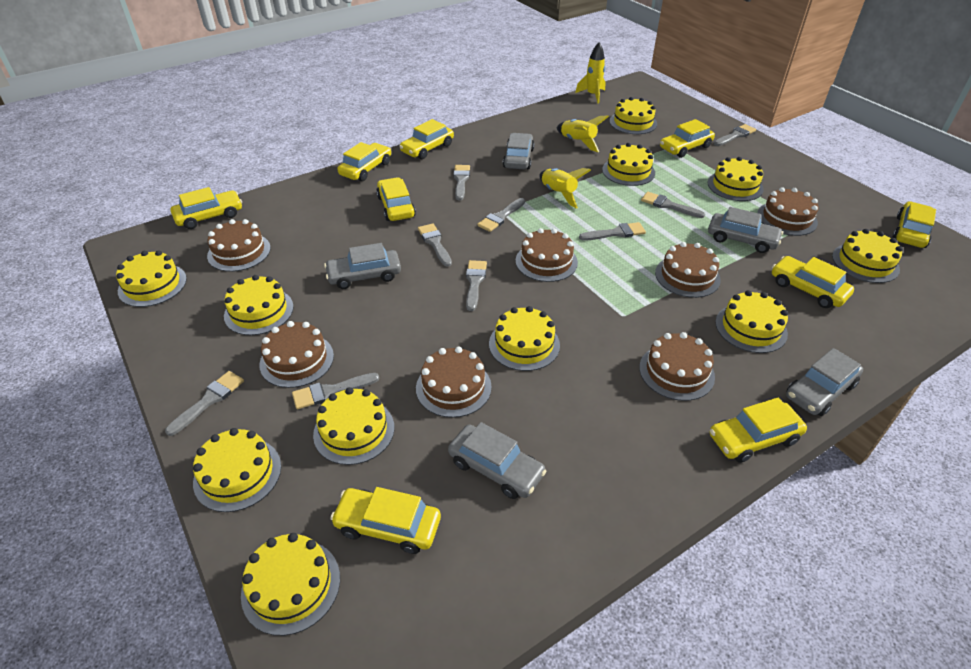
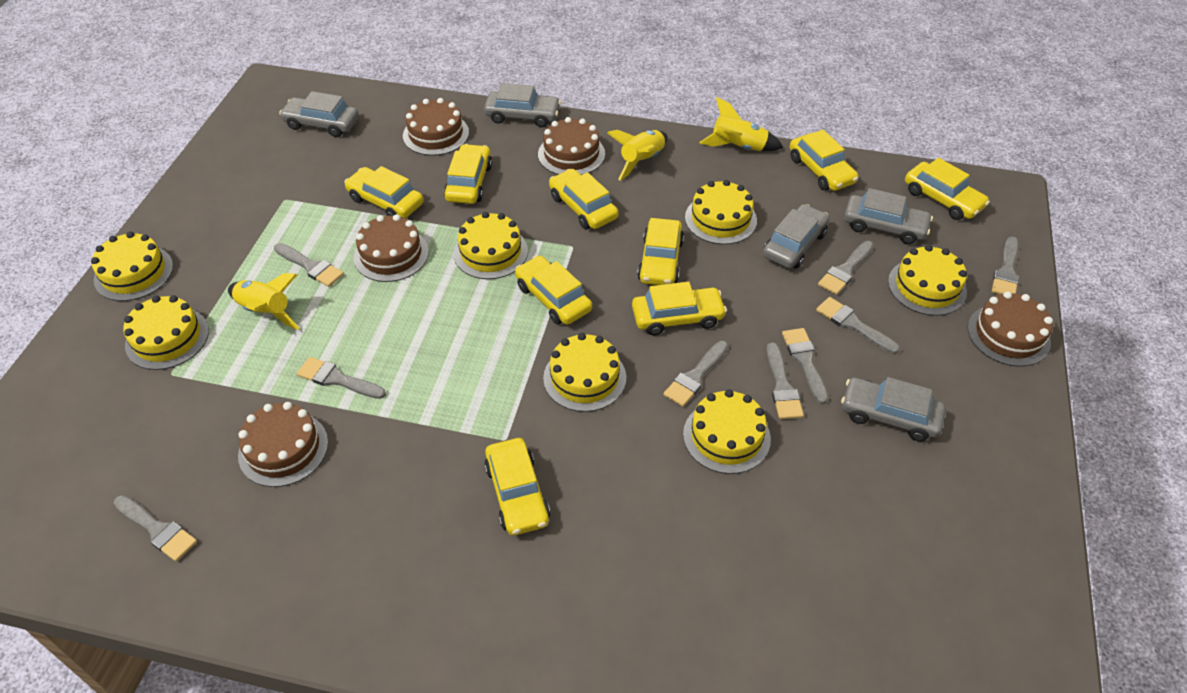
brown cake: 7 -> 5
yellow cake: 11 -> 7

